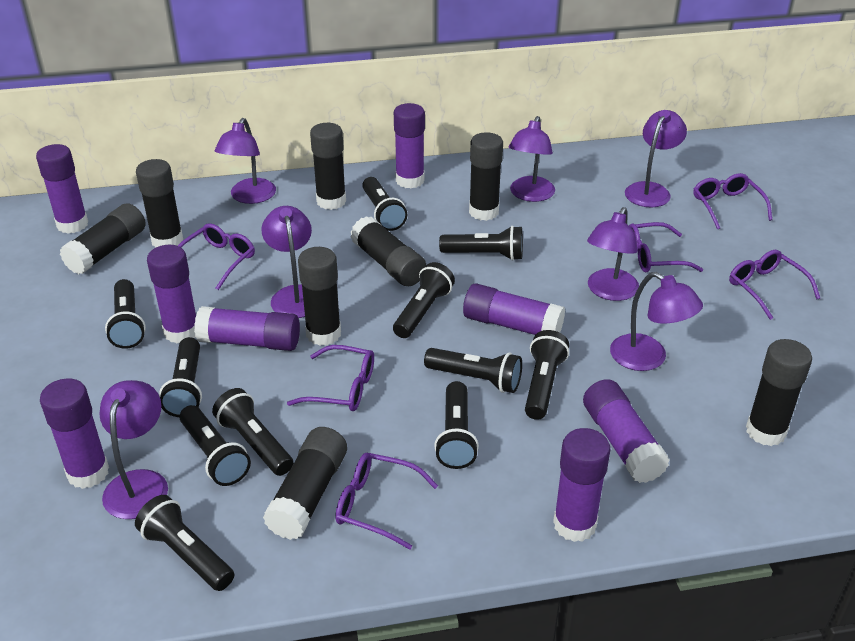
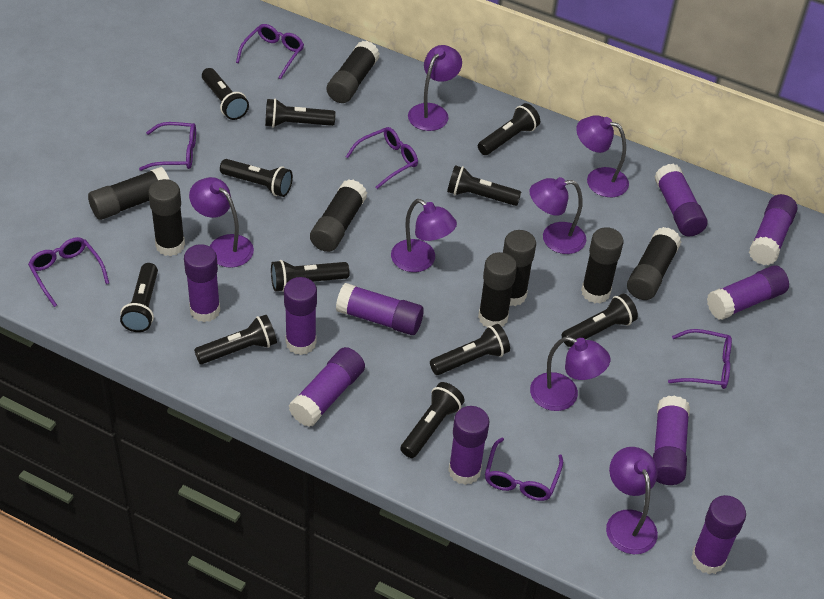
purple glue stick: 8 -> 10

